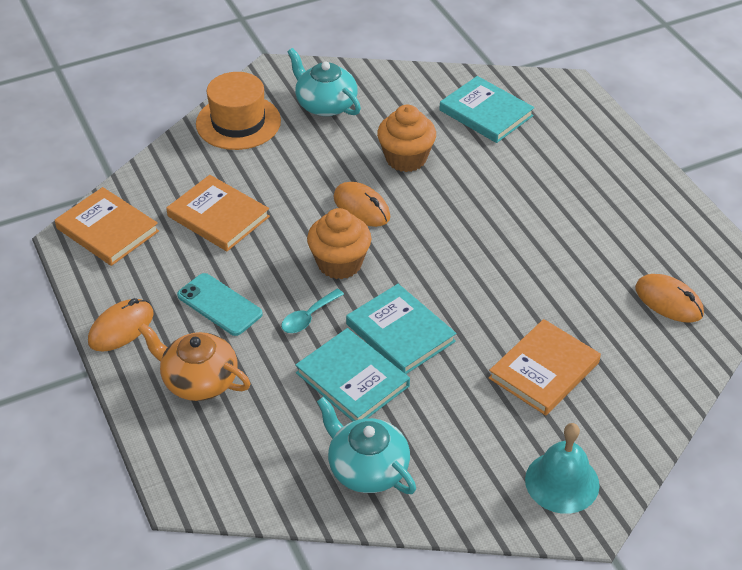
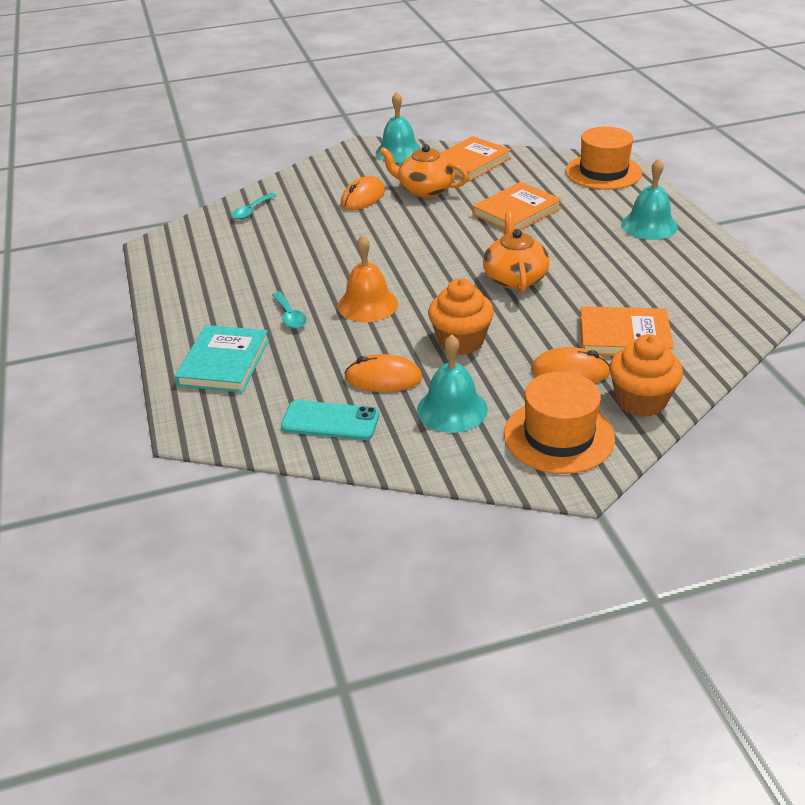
orange bell: 0 -> 1
orange hat: 1 -> 2
orange teapot: 1 -> 2
turquoise bell: 1 -> 3
turquoise book: 3 -> 1
turquoise spoon: 1 -> 2
turquoise teapot: 2 -> 0

